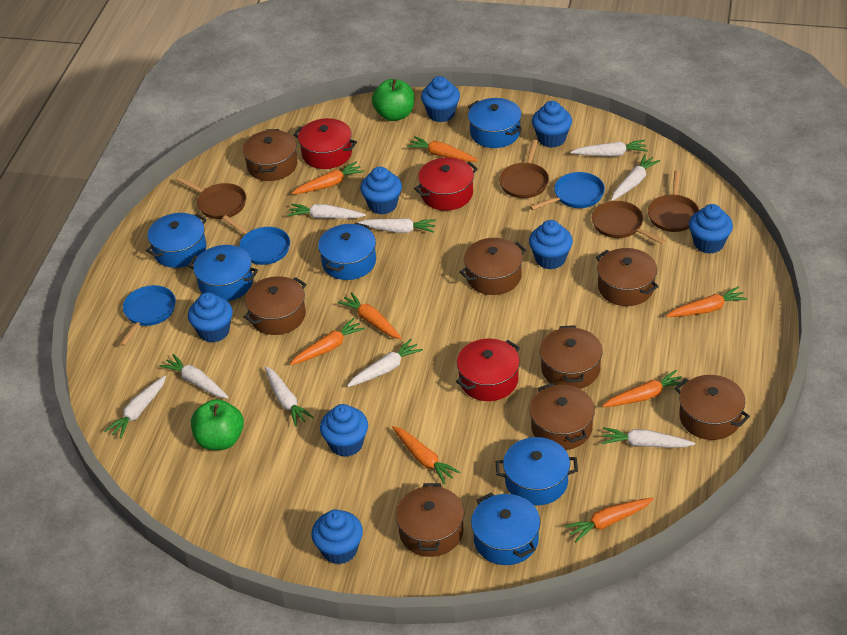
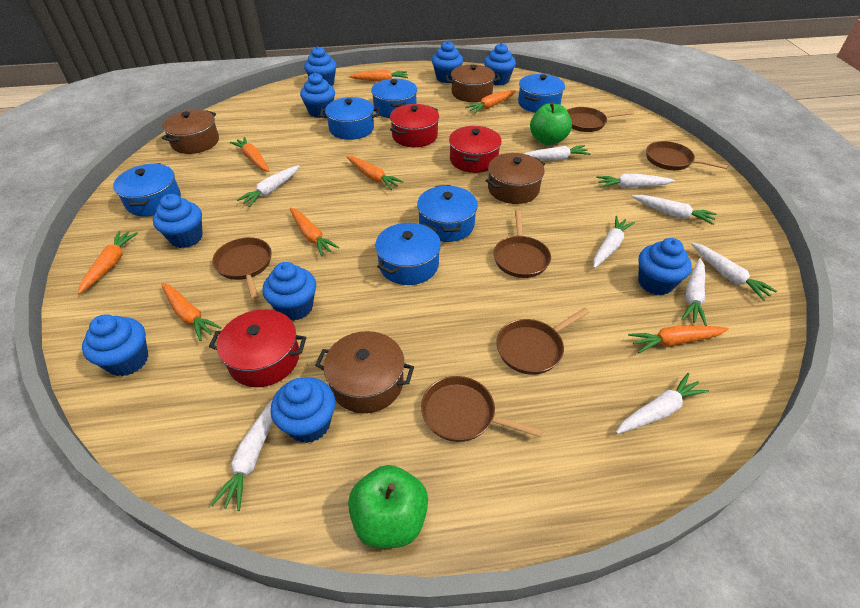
blue cupcake: 8 -> 9
blue pan: 3 -> 0
brown pan: 4 -> 6
brown pot: 8 -> 4

